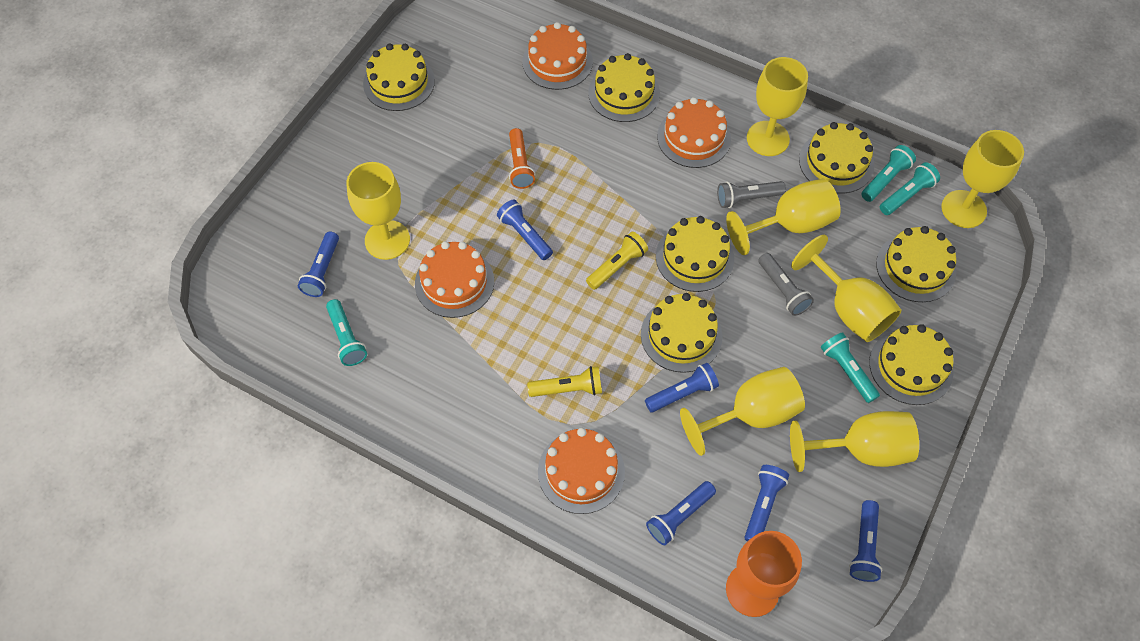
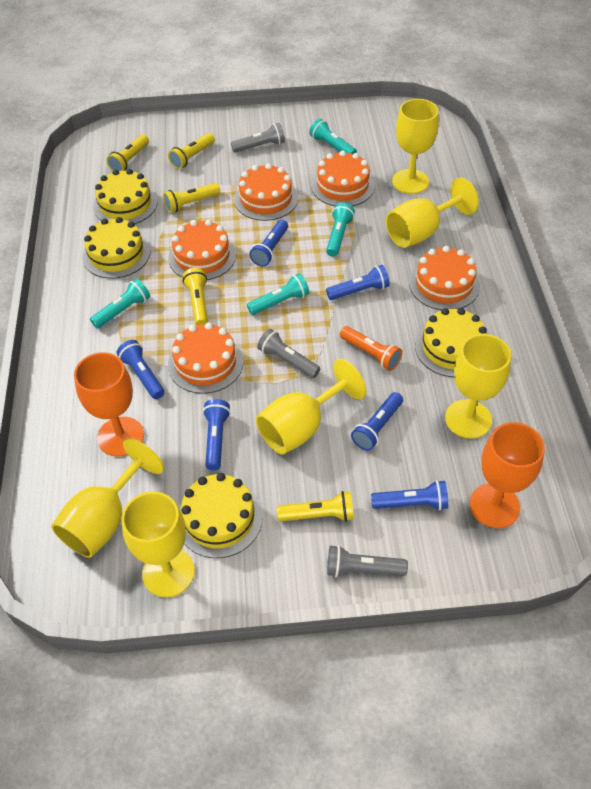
grey flashlight: 2 -> 3
orange cake: 4 -> 5
orange goblet: 1 -> 2
yellow cake: 7 -> 4
yellow flashlight: 2 -> 5
yellow goblet: 7 -> 6

